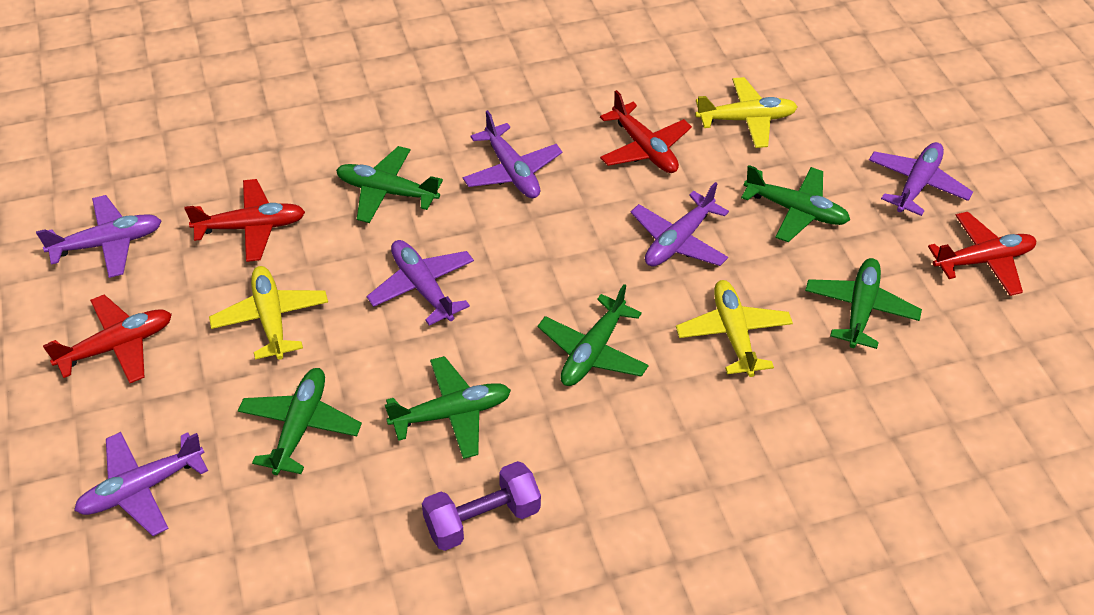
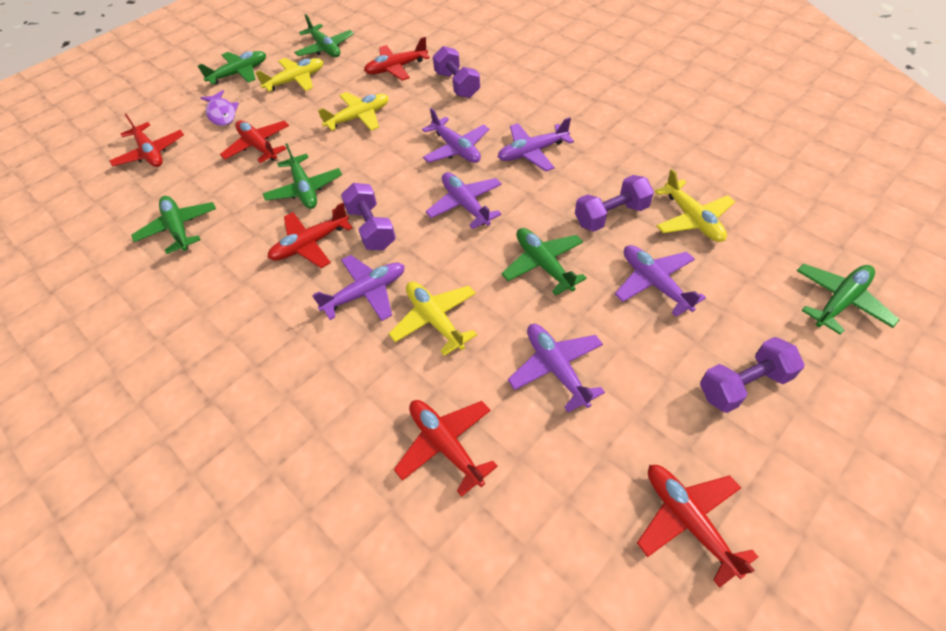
purple dumbbell: 1 -> 4
purple fish: 0 -> 1
red plane: 4 -> 6
yellow plane: 3 -> 4

